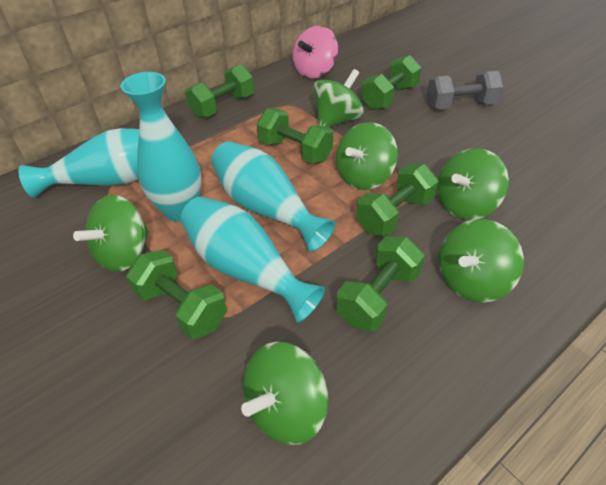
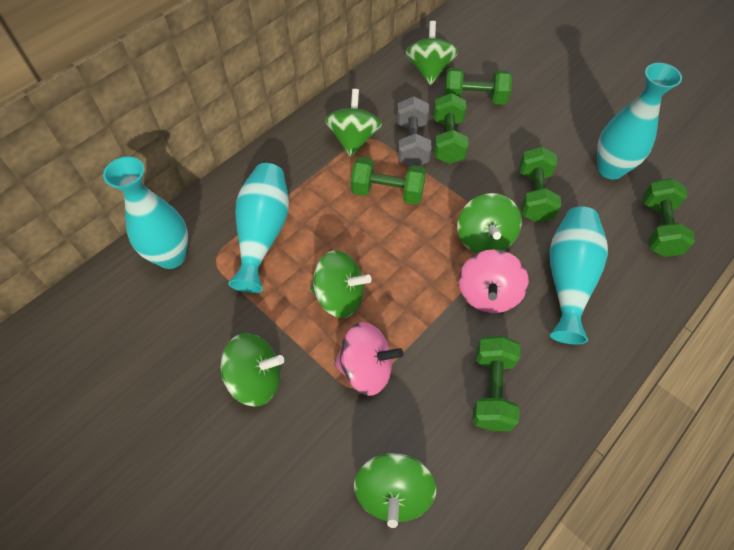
pink spinning top: 1 -> 2

